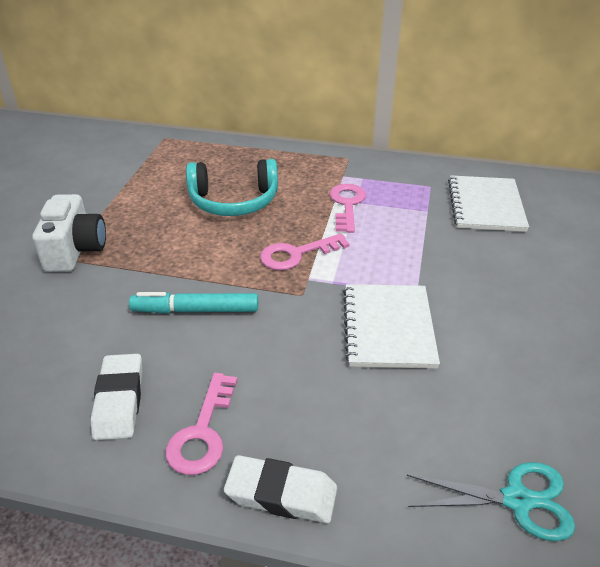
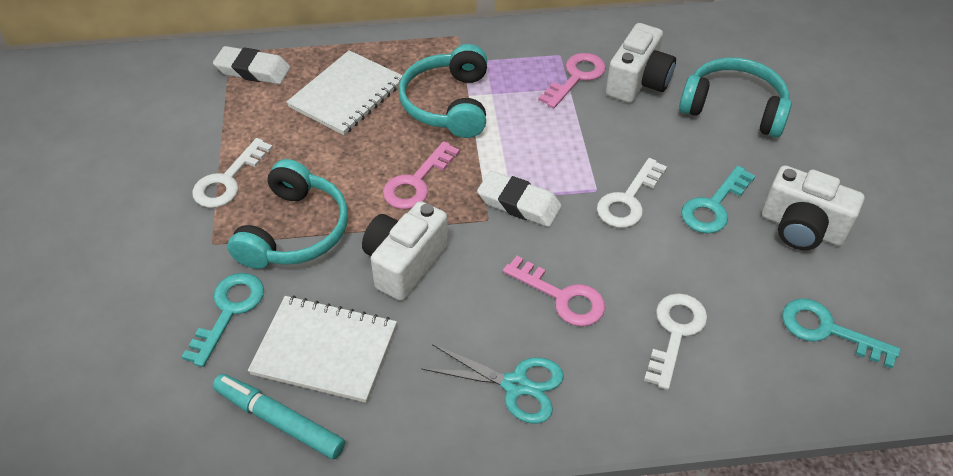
turquoise headphones: 1 -> 3
turquoise key: 0 -> 3
white camera: 1 -> 3
white key: 0 -> 3

